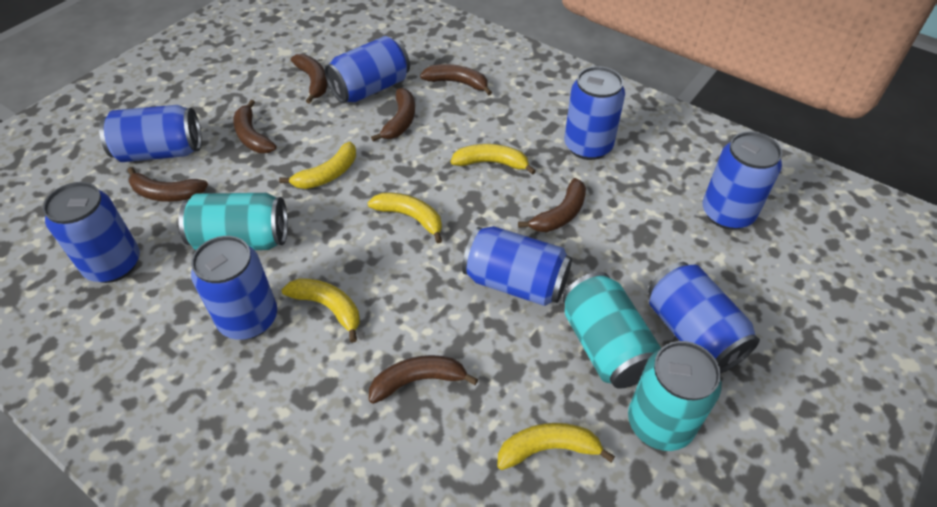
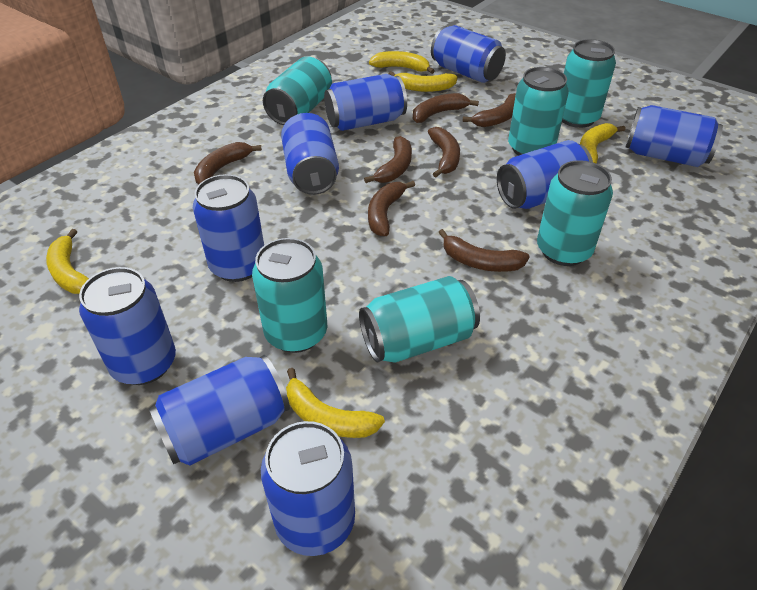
blue can: 8 -> 9
turquoise can: 3 -> 6

